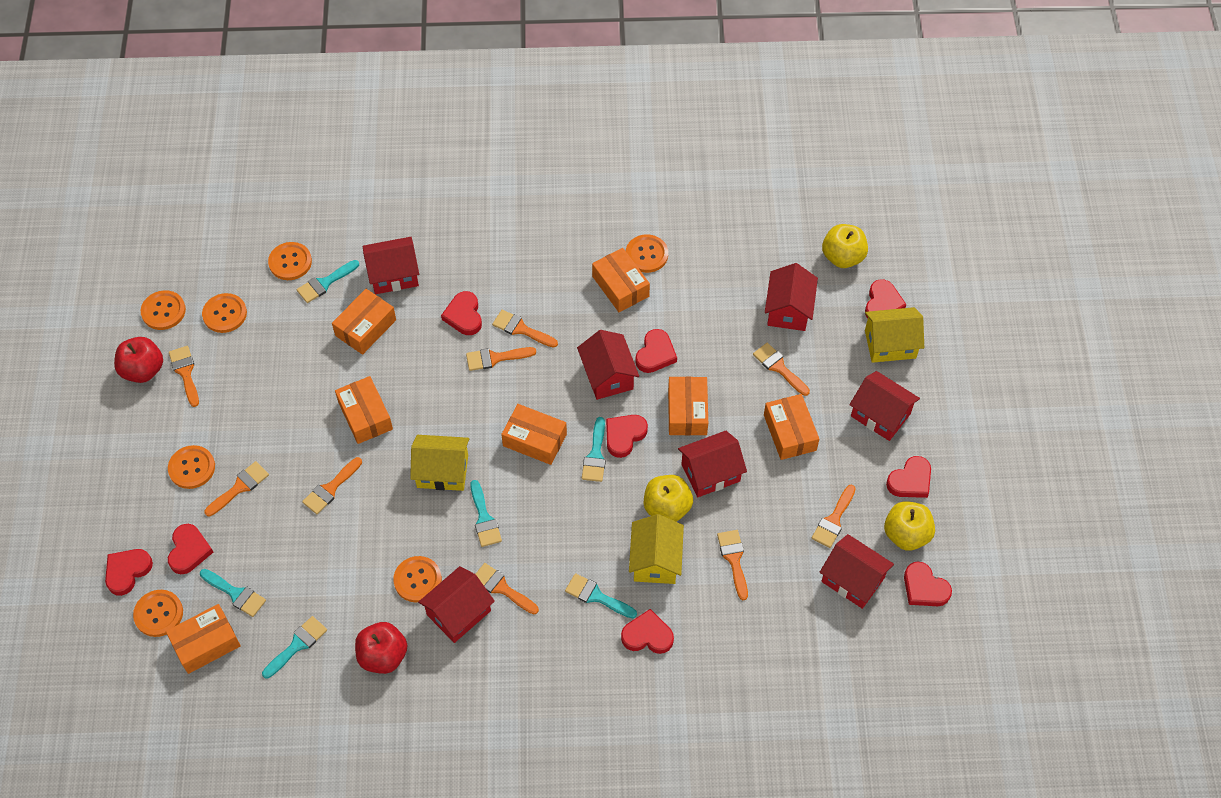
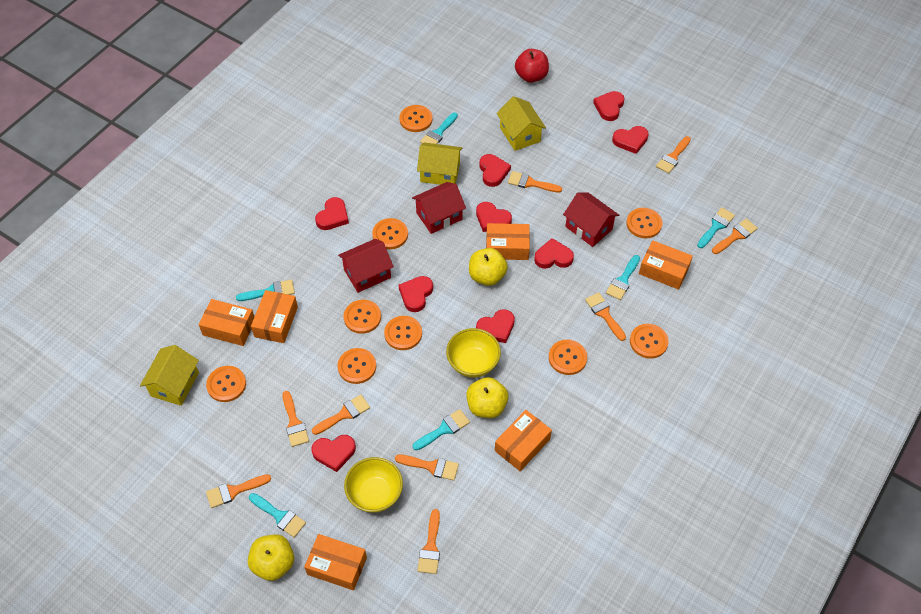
orange box: 7 -> 6
orange button: 7 -> 9
red apple: 2 -> 1
red house: 7 -> 3
yellow bowl: 0 -> 2

